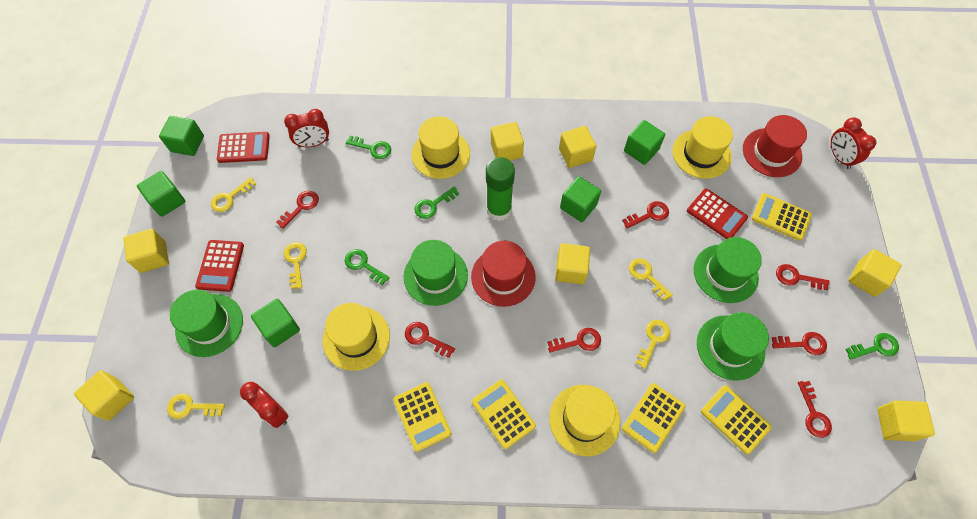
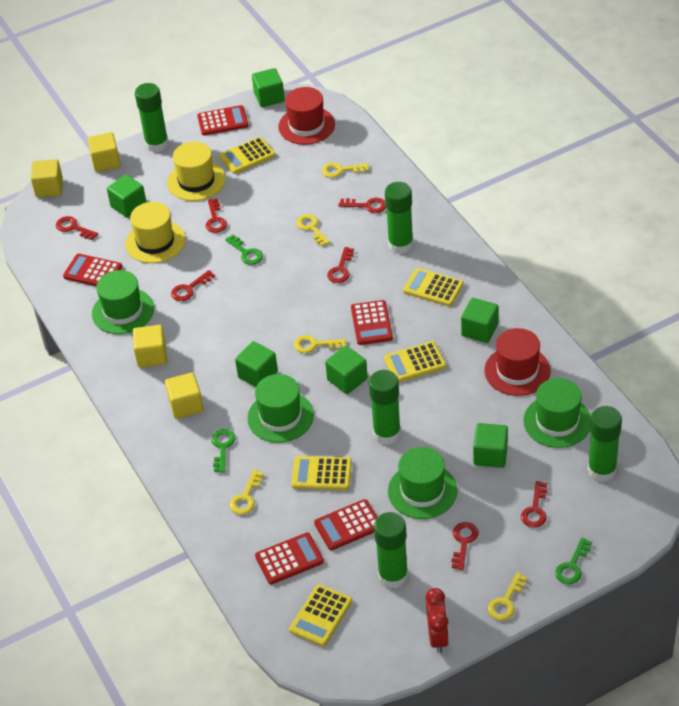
green cube: 5 -> 6
green glue stick: 1 -> 5
green key: 4 -> 3
red calculator: 3 -> 5
red clock: 3 -> 1
yellow cube: 7 -> 4
yellow hat: 4 -> 2

